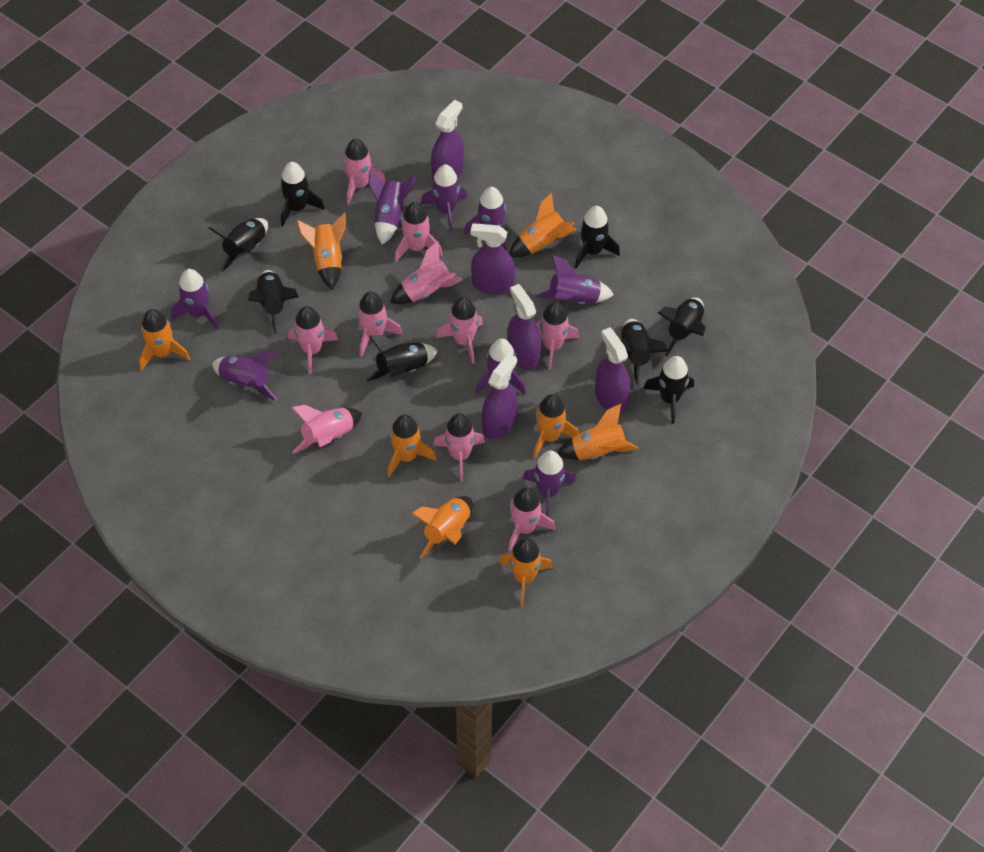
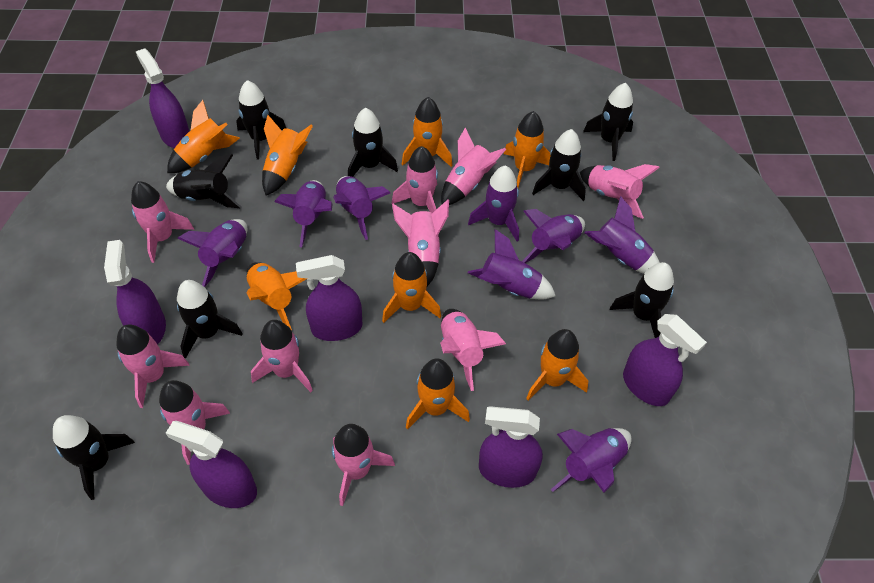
purple spray bottle: 5 -> 6

